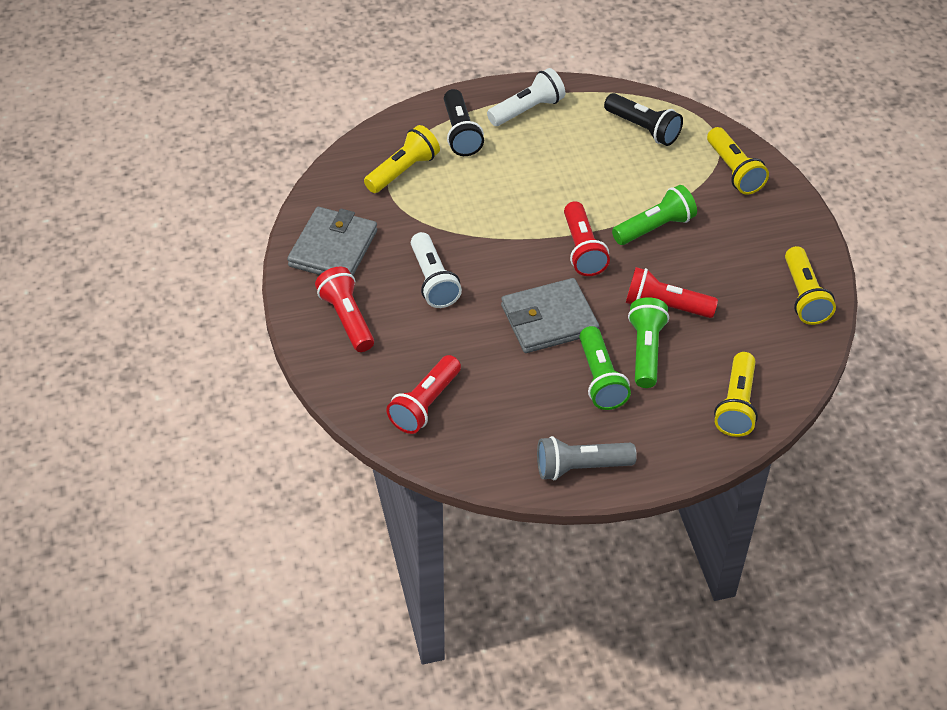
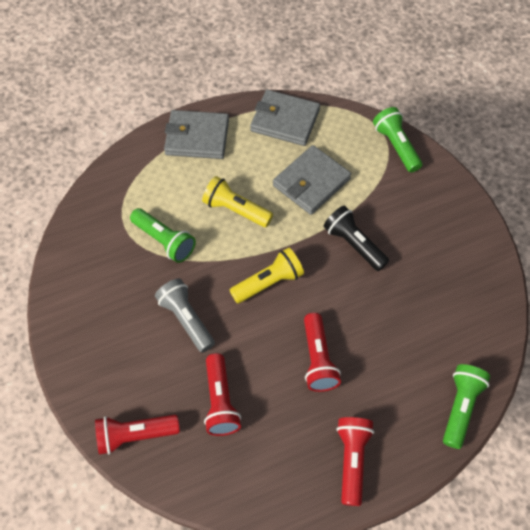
black flashlight: 2 -> 1
grey wallet: 2 -> 3
white flashlight: 2 -> 0
yellow flashlight: 4 -> 2

